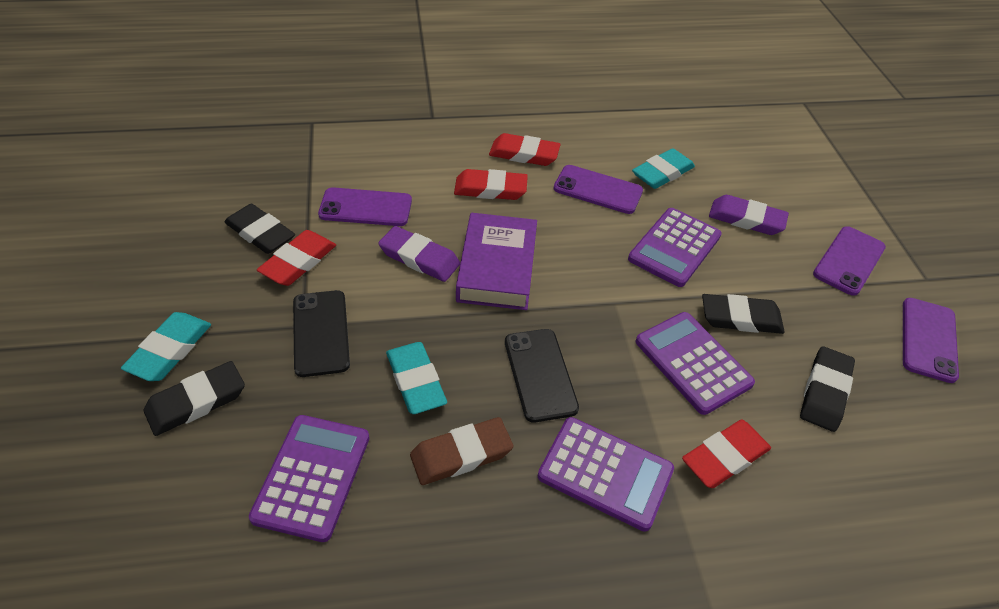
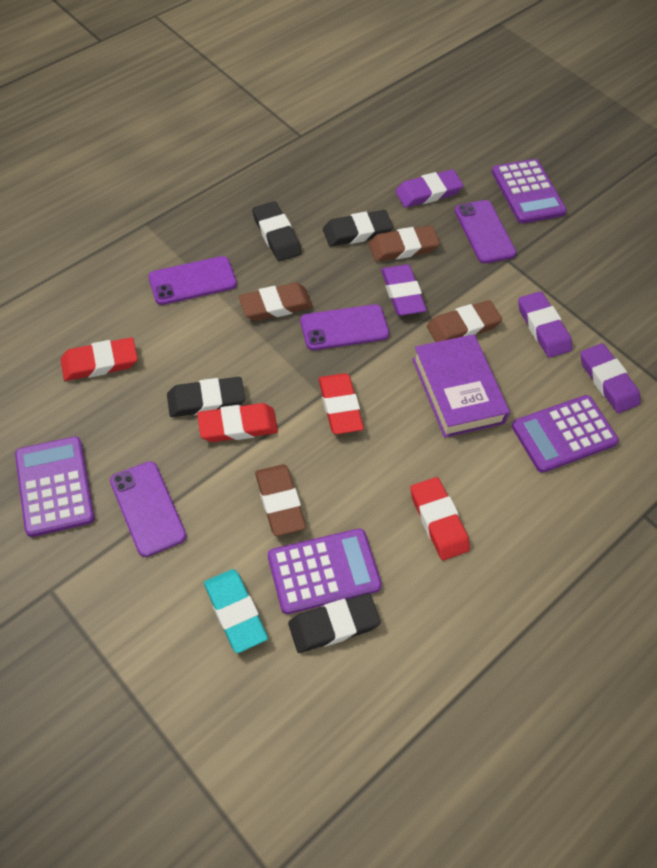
black phone: 2 -> 0
brown eraser: 1 -> 4
purple eraser: 2 -> 4
turquoise eraser: 3 -> 1

